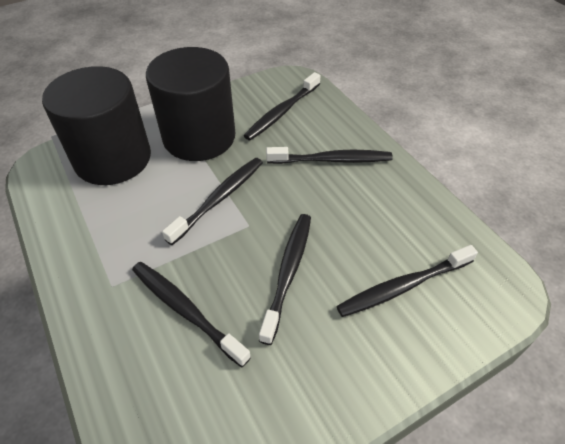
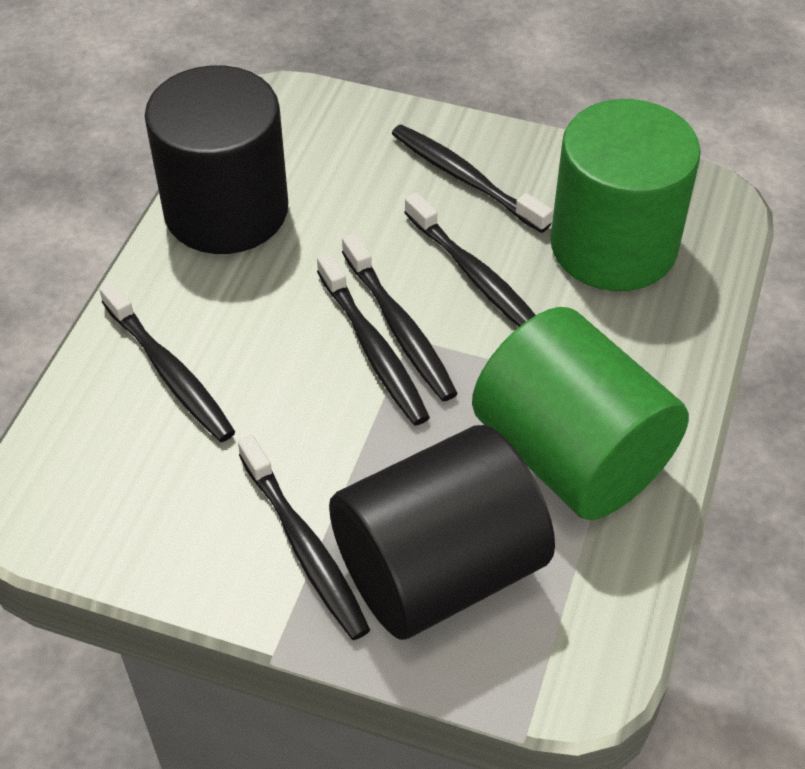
green cylinder: 0 -> 2

